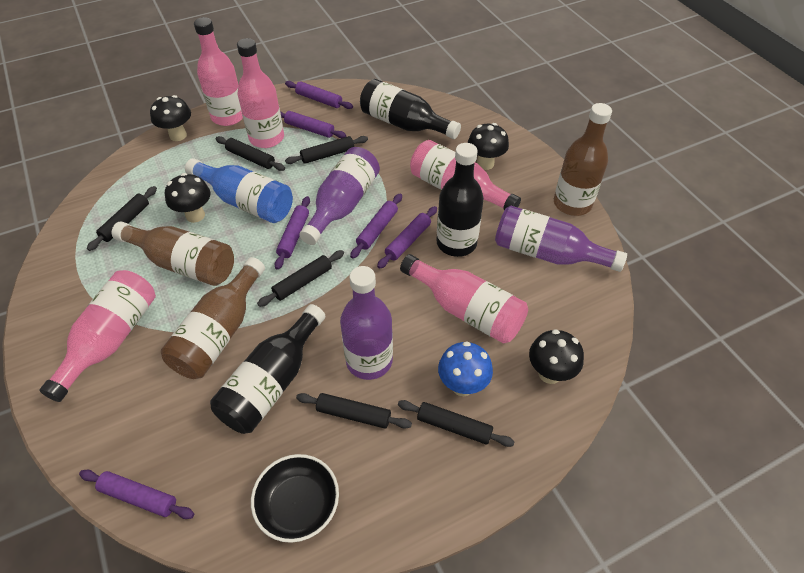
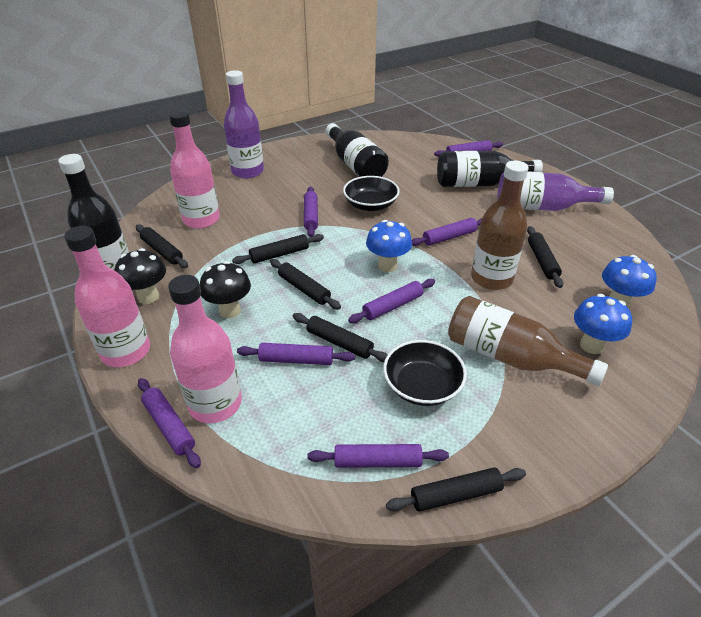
black bowl: 1 -> 2
black mushroom: 4 -> 2
blue bottle: 1 -> 0
blue mushroom: 1 -> 3
brown bottle: 3 -> 2
pink bottle: 5 -> 3
purple bottle: 3 -> 2
purple rolling pin: 6 -> 7

